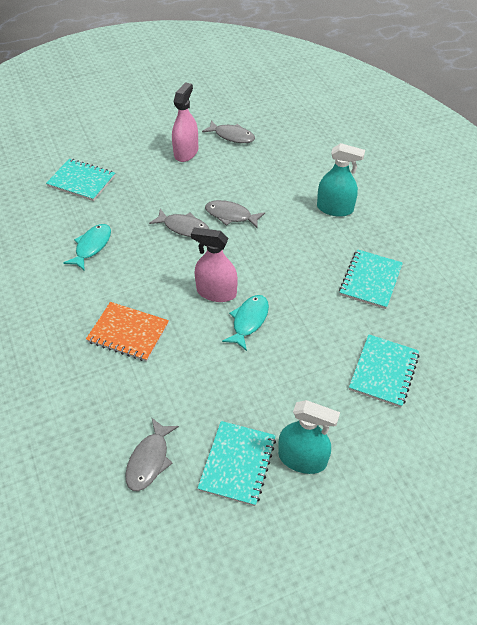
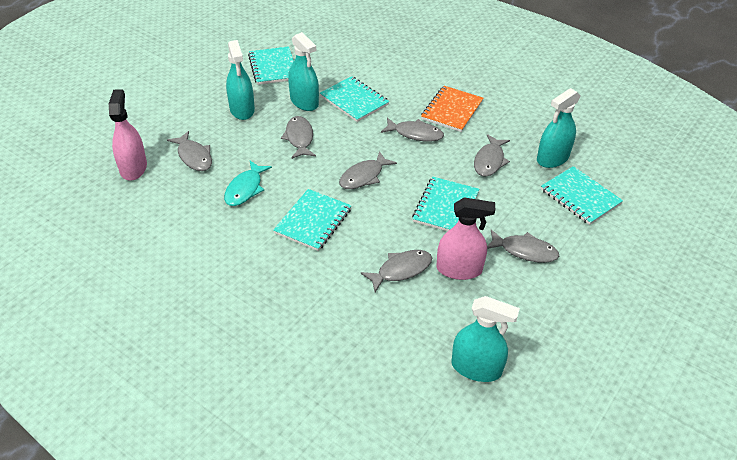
grey fish: 4 -> 7
turquoise fish: 2 -> 1
turquoise notebook: 4 -> 5
turquoise spray bottle: 2 -> 4

